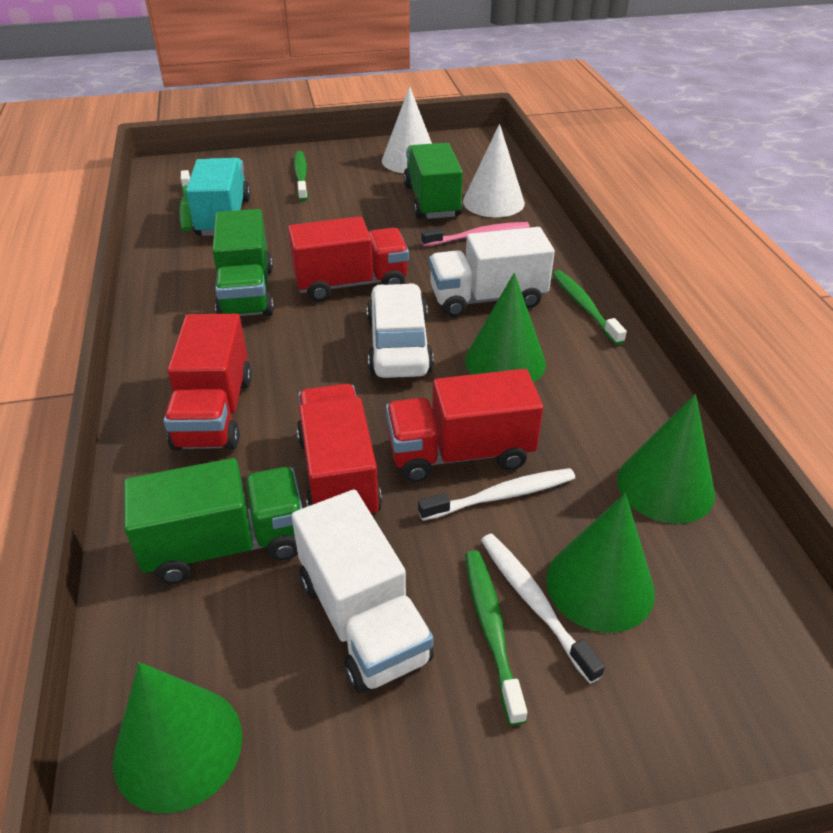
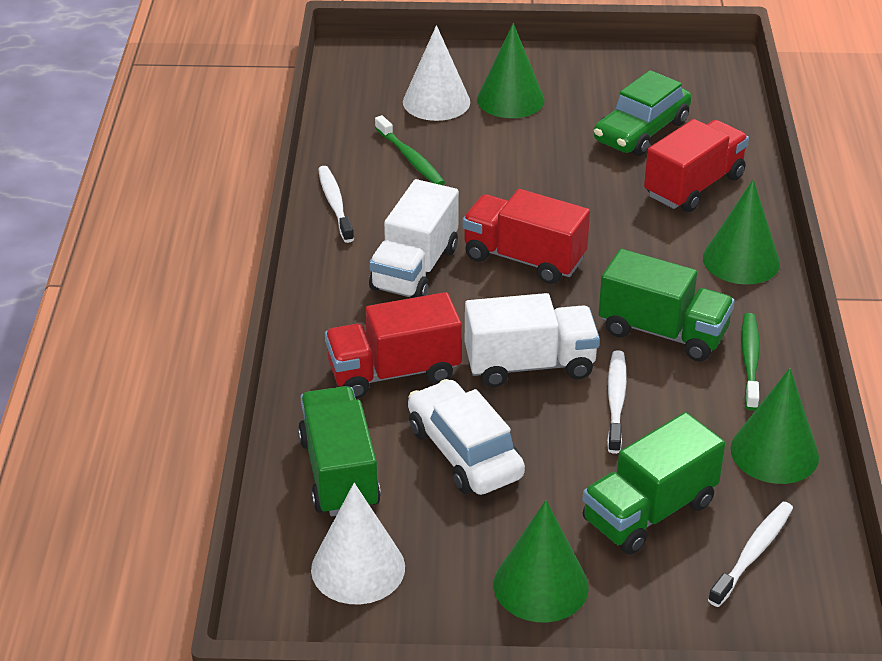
green car: 0 -> 1
green toothbrush: 4 -> 2
pink toothbrush: 1 -> 0
red truck: 4 -> 3
turquoise truck: 1 -> 0
white toothbrush: 2 -> 3

